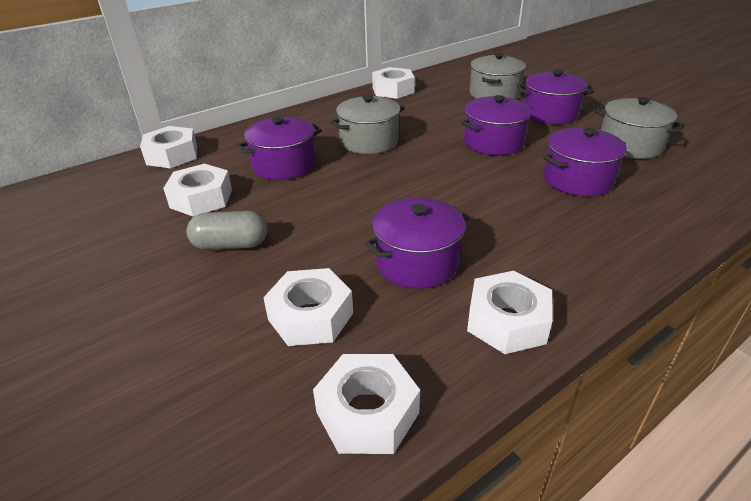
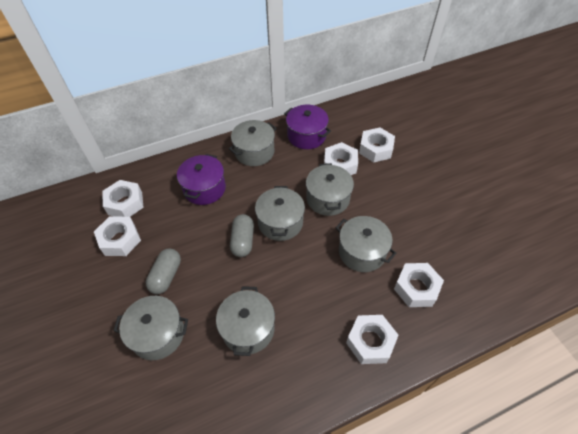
grey capsule: 1 -> 2
grey pot: 3 -> 6
purple pot: 5 -> 2

